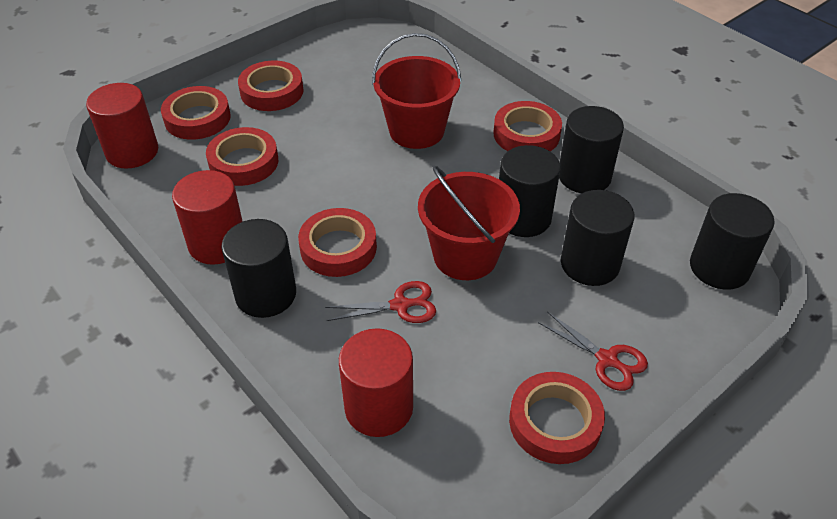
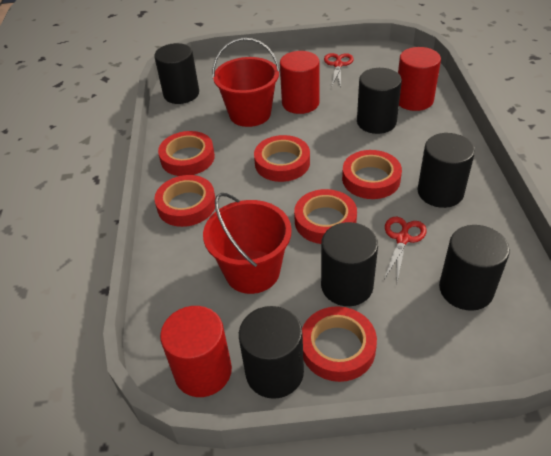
black cylinder: 5 -> 6

